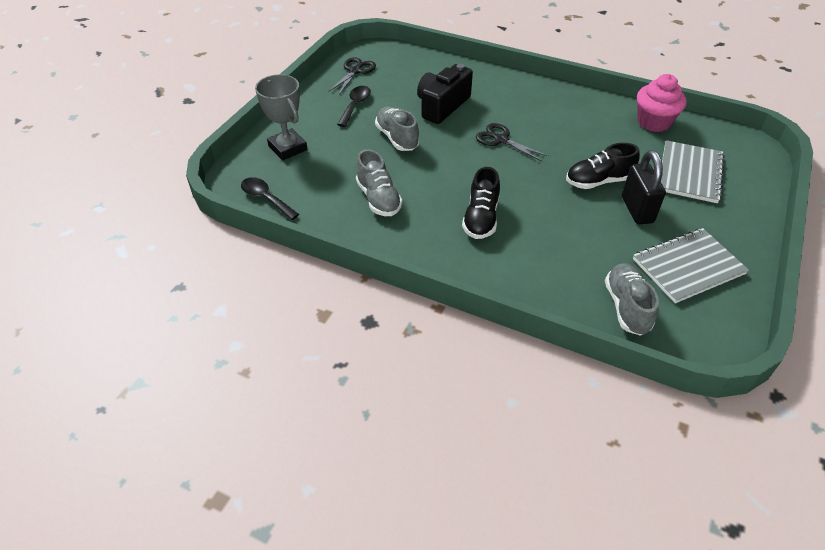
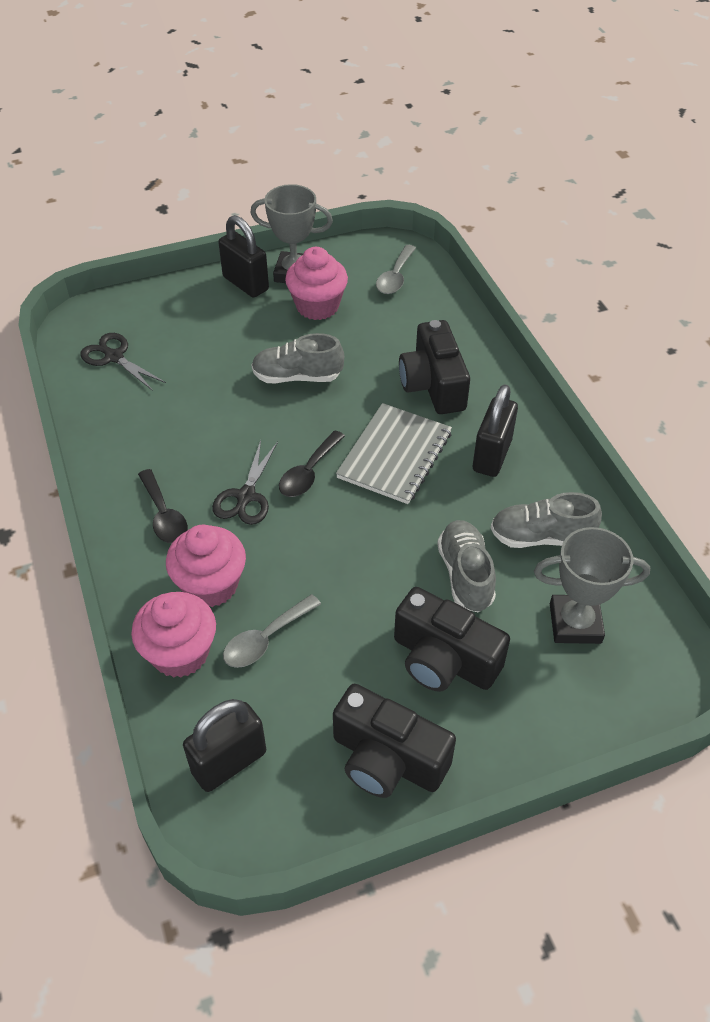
black camera: 1 -> 3
black padlock: 1 -> 3
black shoe: 2 -> 0
grey notebook: 2 -> 1
grey spoon: 0 -> 2
grey trophy: 1 -> 2
pink cupcake: 1 -> 3

